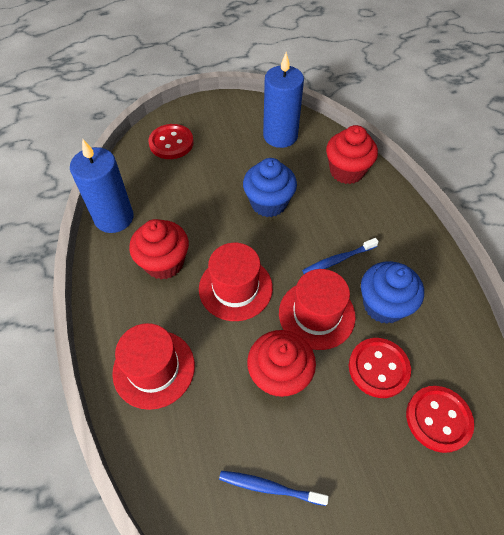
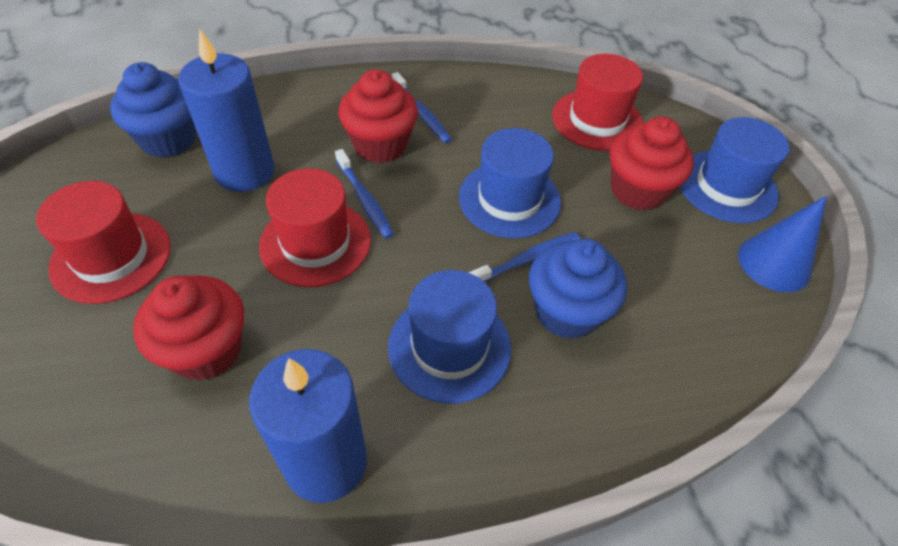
blue cone: 0 -> 1
blue hat: 0 -> 3
blue toothbrush: 2 -> 3
red button: 3 -> 0

